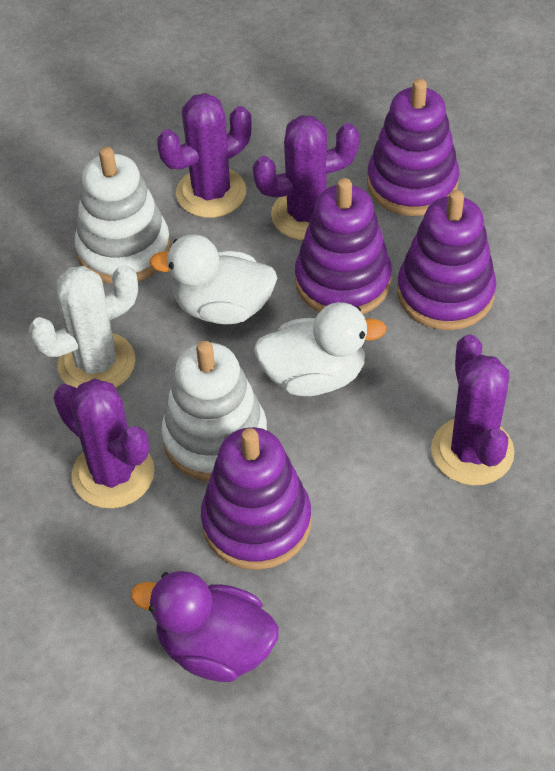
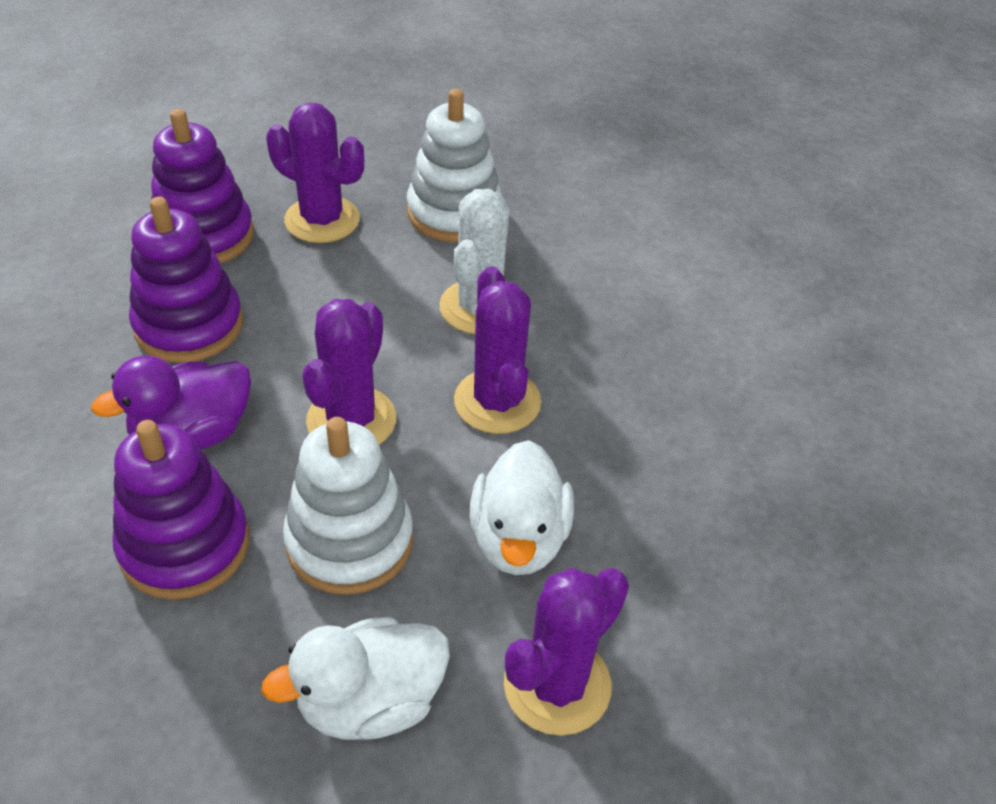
purple stacking toy: 4 -> 3

